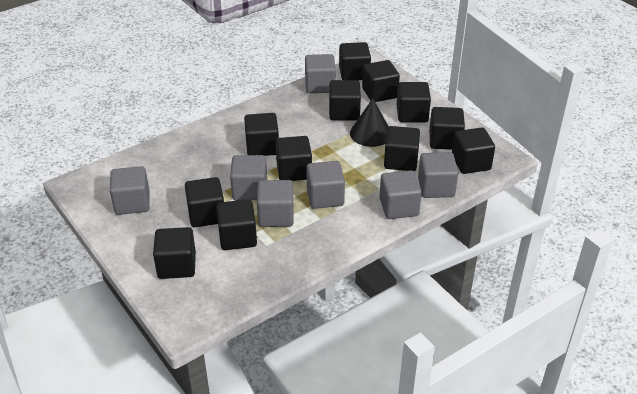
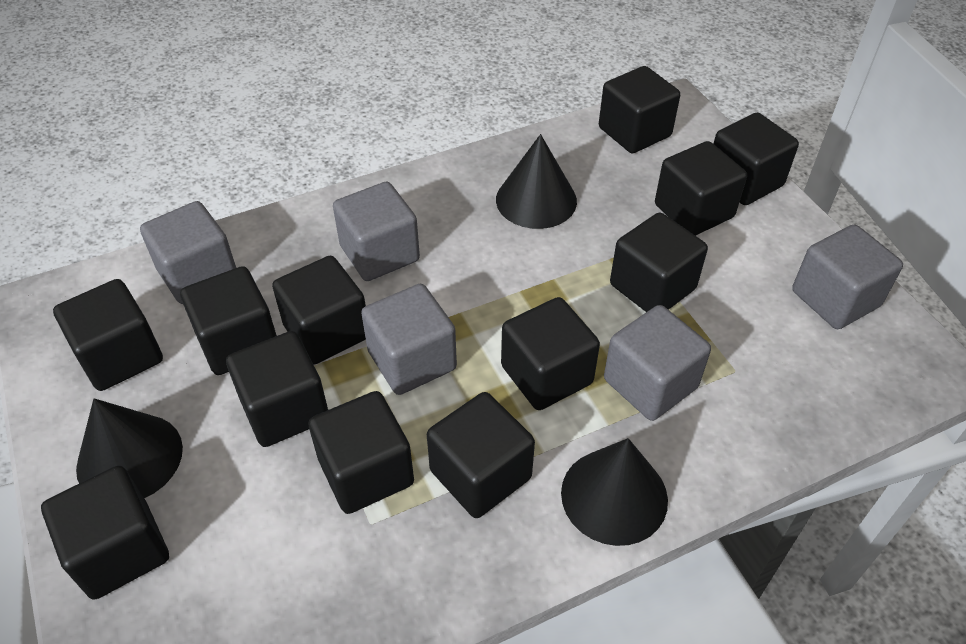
black cone: 1 -> 3
grey cube: 7 -> 5

